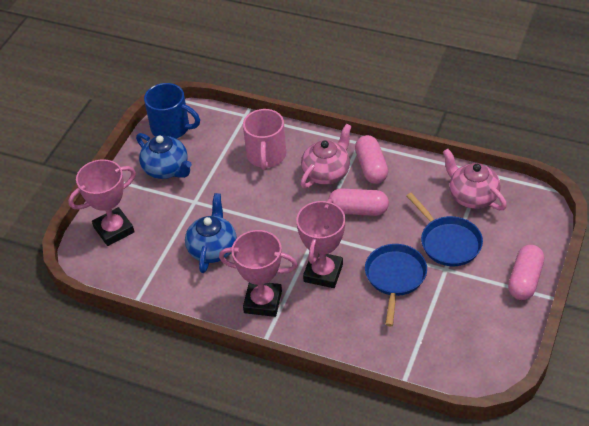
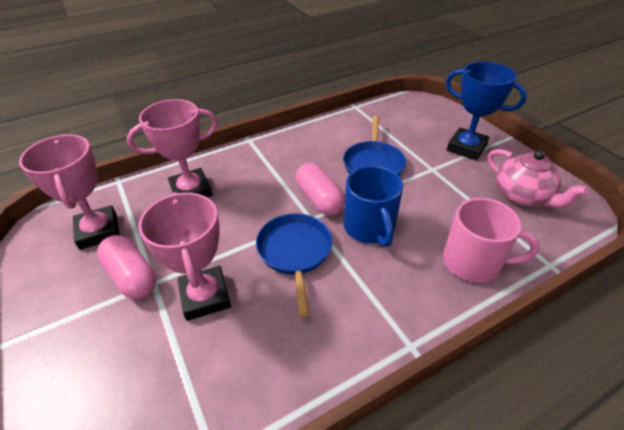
blue teapot: 2 -> 0
blue trophy: 0 -> 1
pink capsule: 3 -> 2
pink teapot: 2 -> 1

